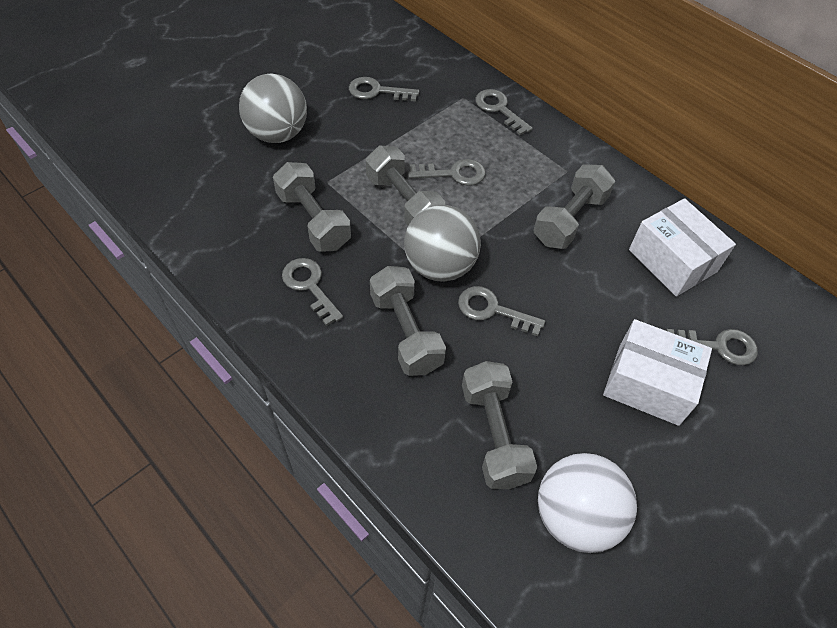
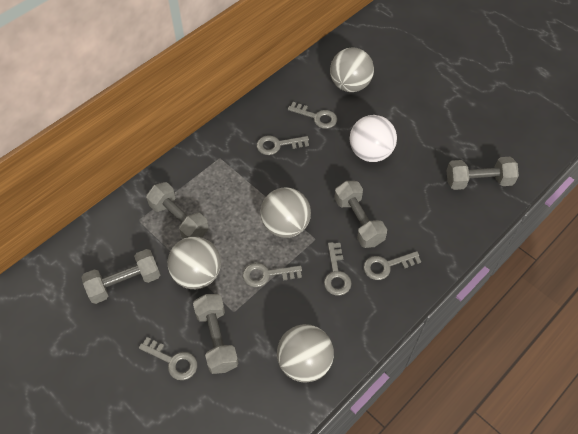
grey ball: 2 -> 4
white box: 2 -> 0

